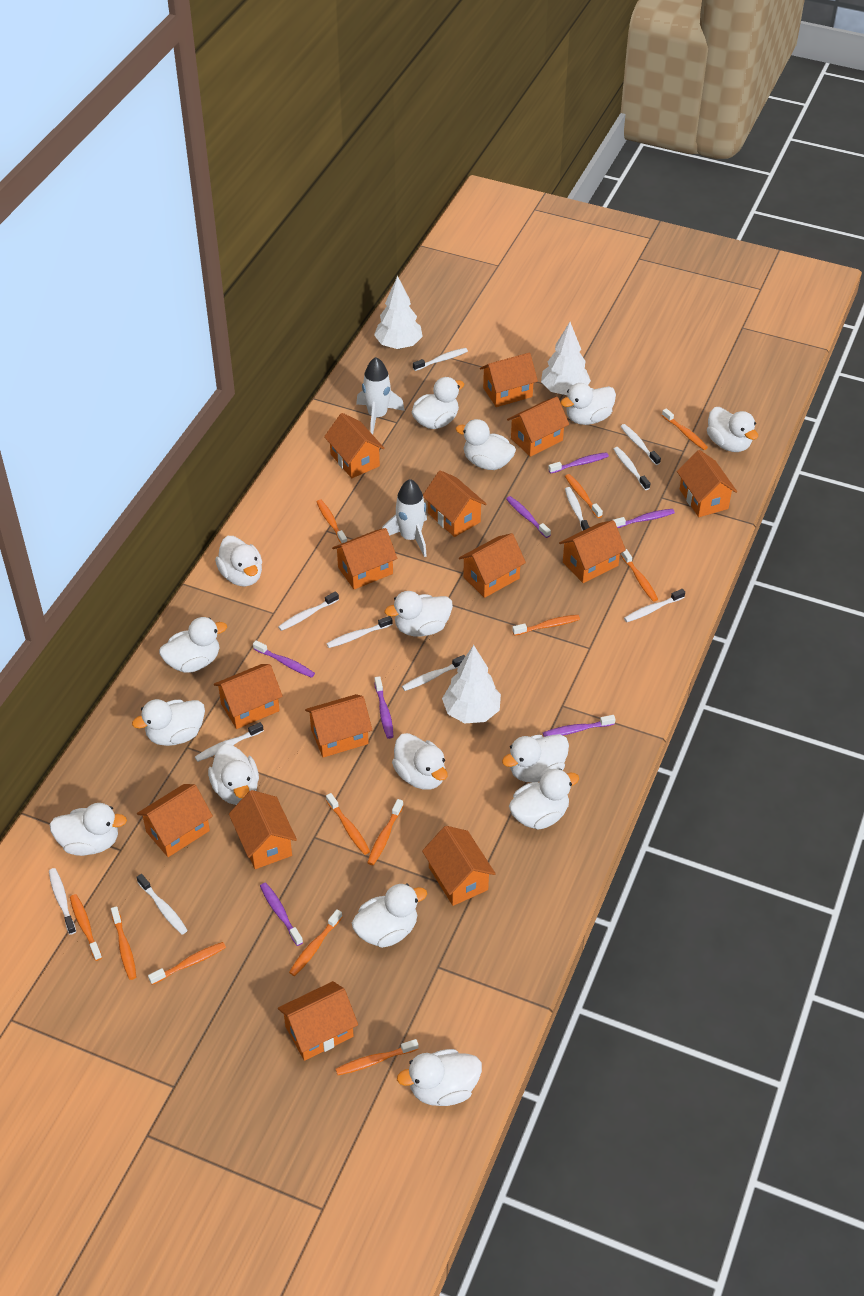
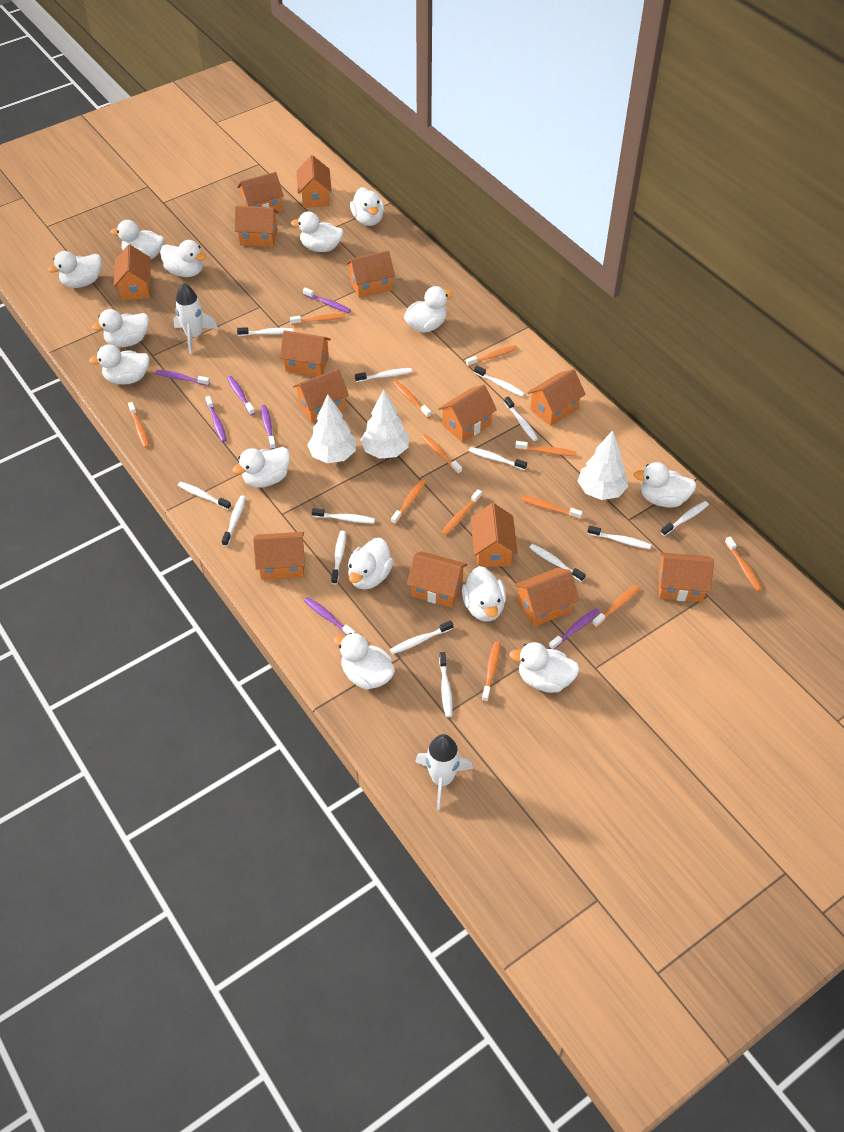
white duck: 15 -> 14
white toothbrush: 11 -> 14

